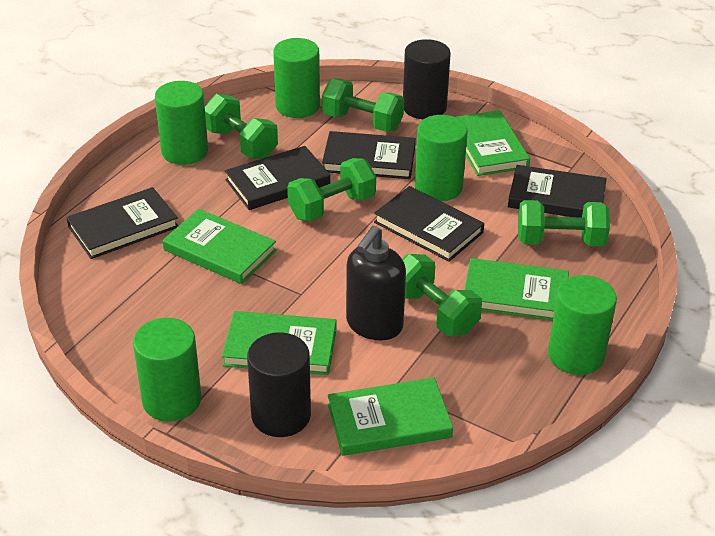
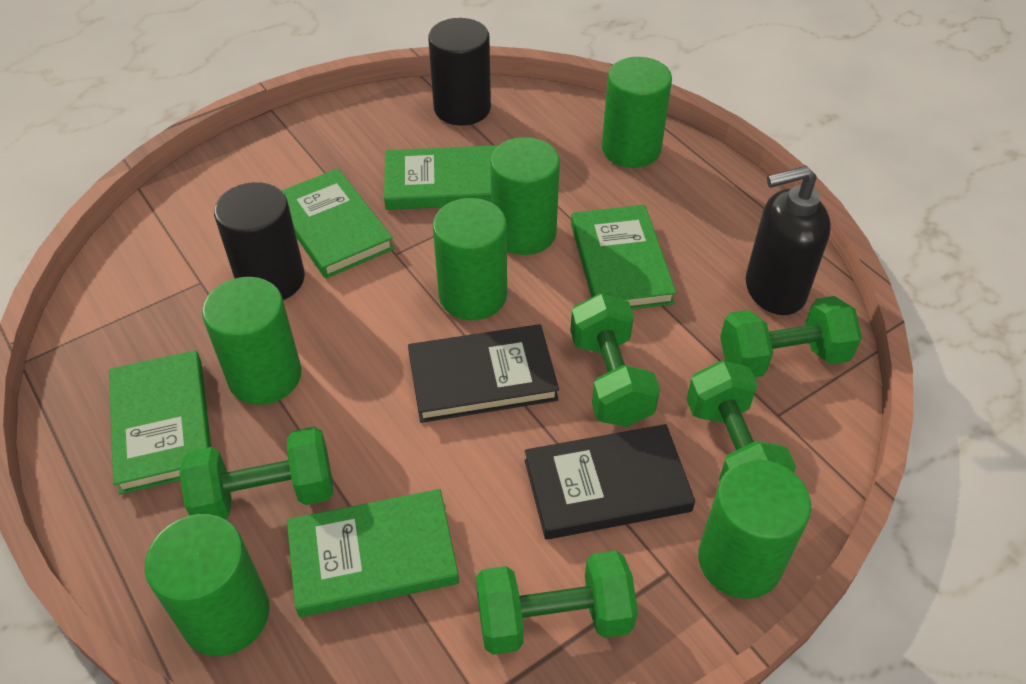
black book: 5 -> 2
green cylinder: 5 -> 6

